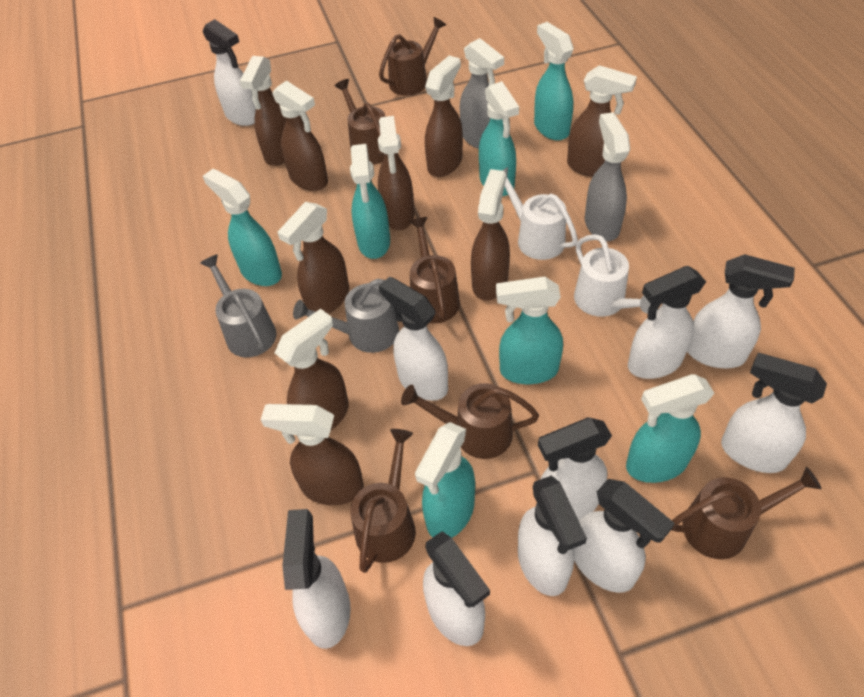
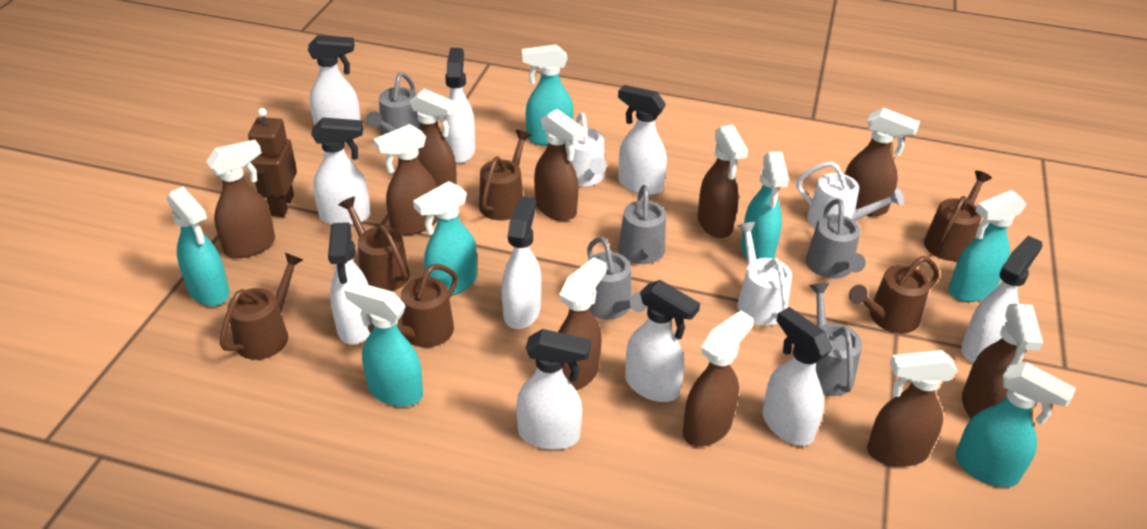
brown robot: 0 -> 1
brown spray bottle: 9 -> 10
grey spray bottle: 2 -> 0
grey watering can: 2 -> 5
white watering can: 2 -> 3

